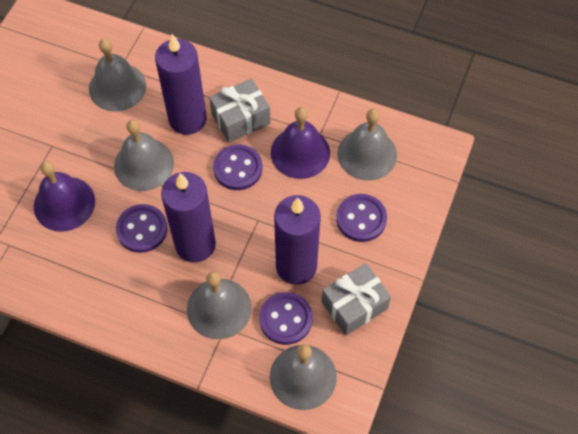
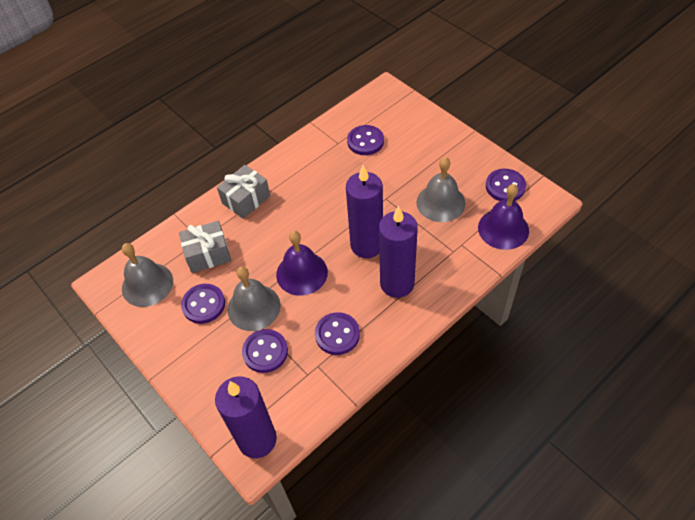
grey bell: 5 -> 3
purple button: 4 -> 5

